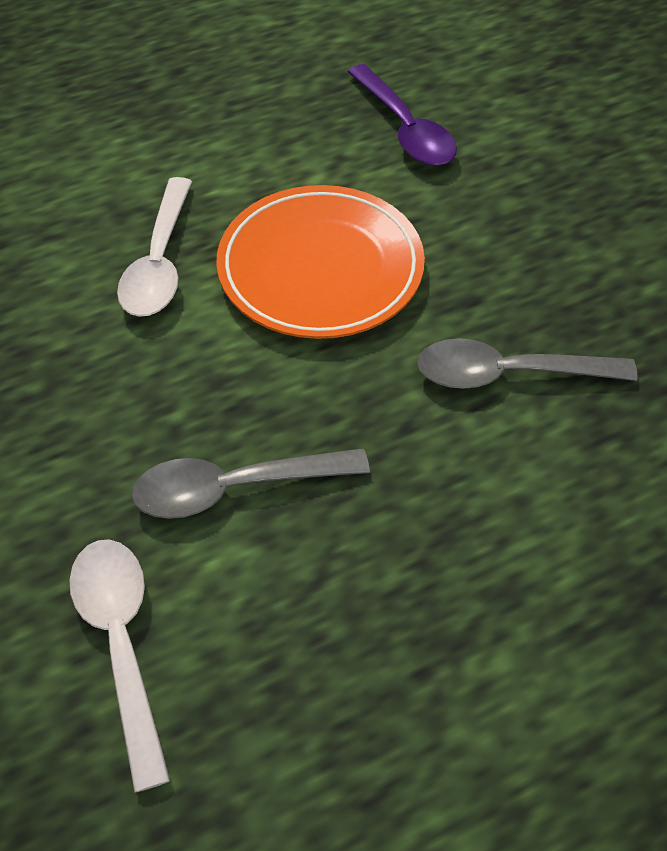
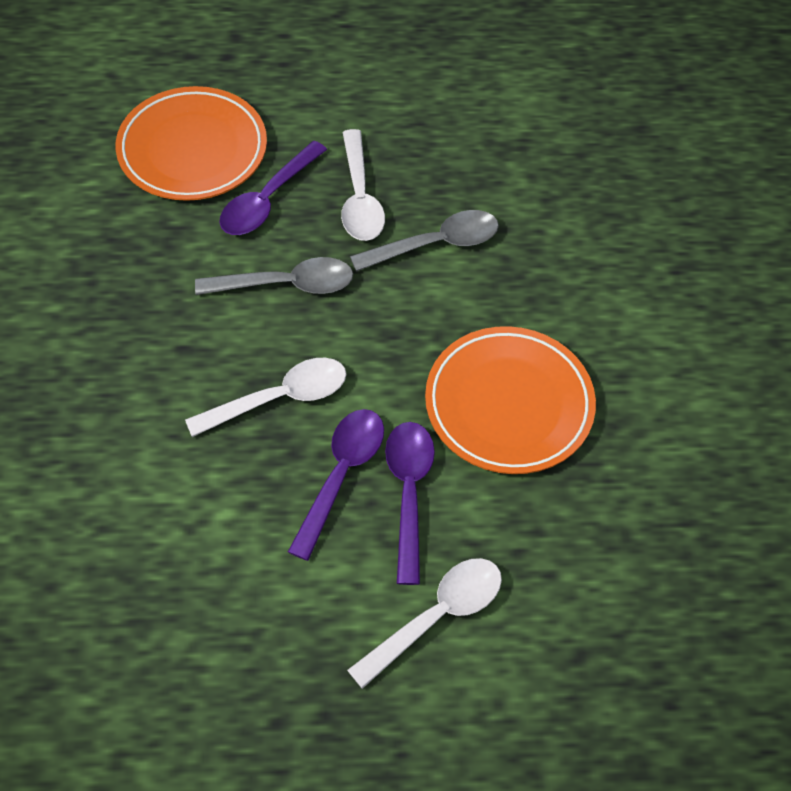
orange plate: 1 -> 2
purple spoon: 1 -> 3
white spoon: 2 -> 3

